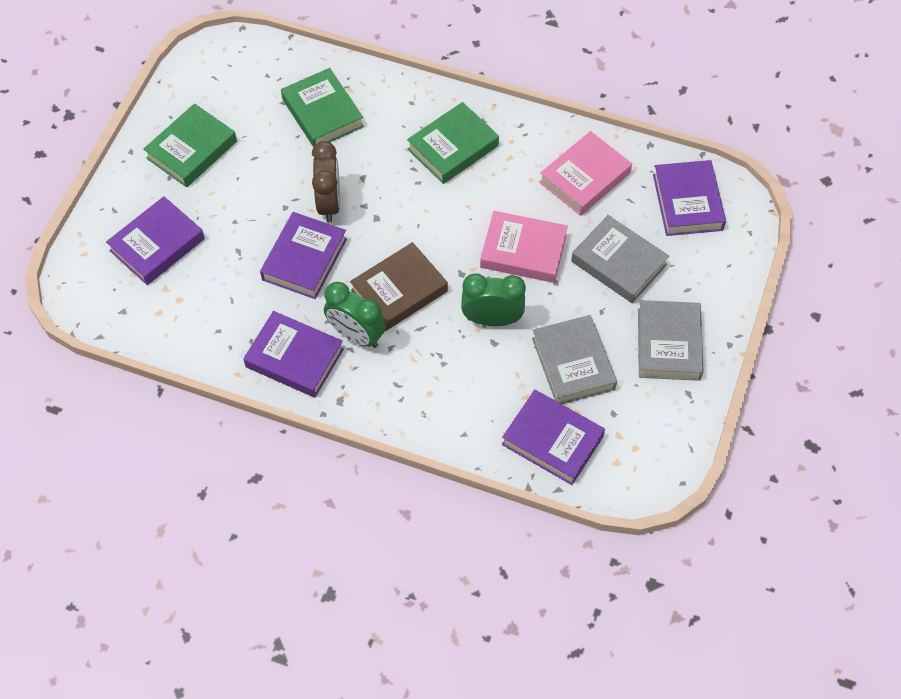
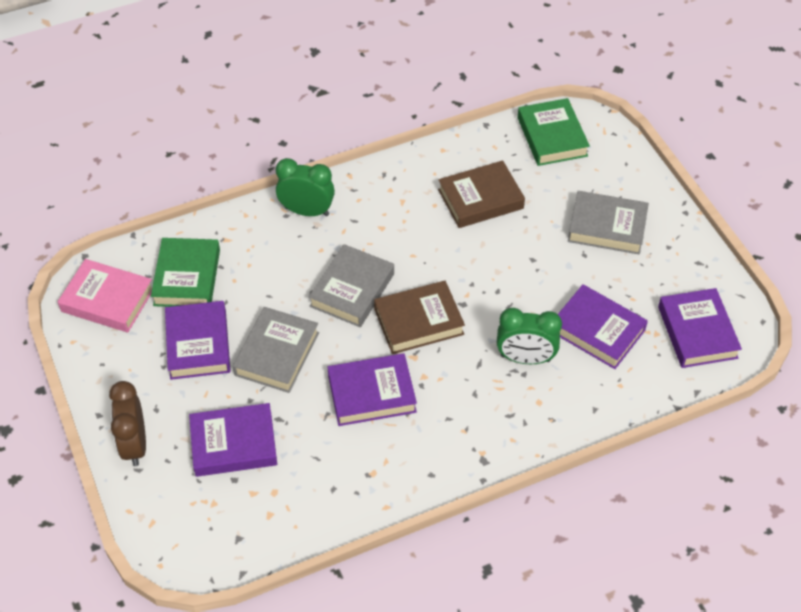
brown book: 1 -> 2
green book: 3 -> 2
pink book: 2 -> 1

